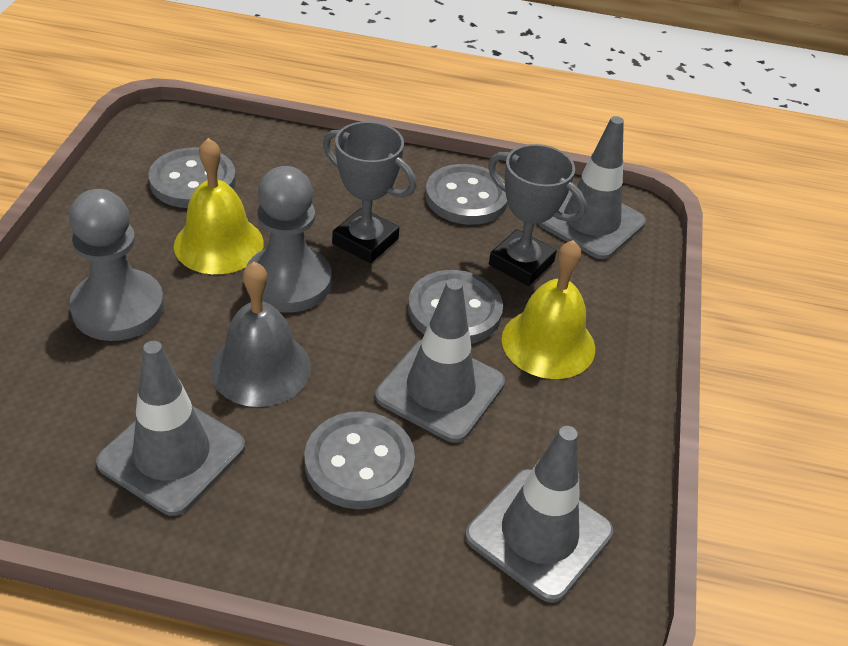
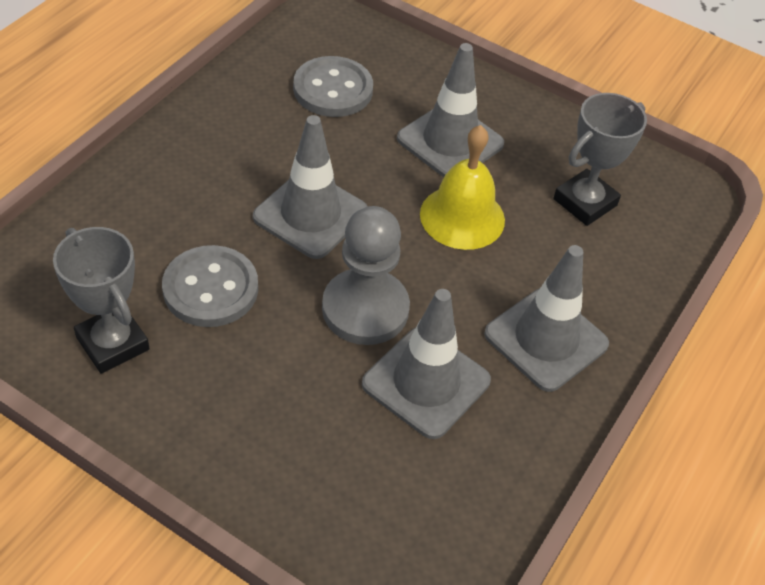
grey bell: 1 -> 0
grey button: 4 -> 2
grey pawn: 2 -> 1
yellow bell: 2 -> 1

